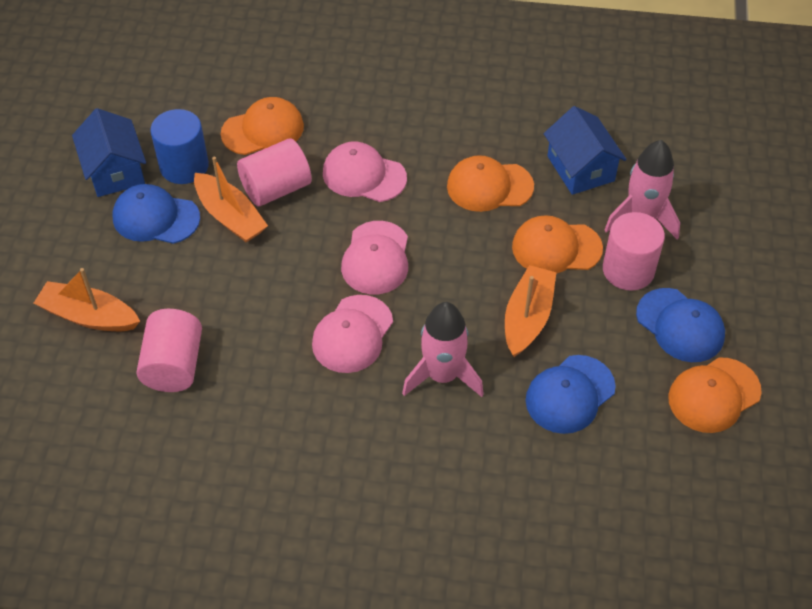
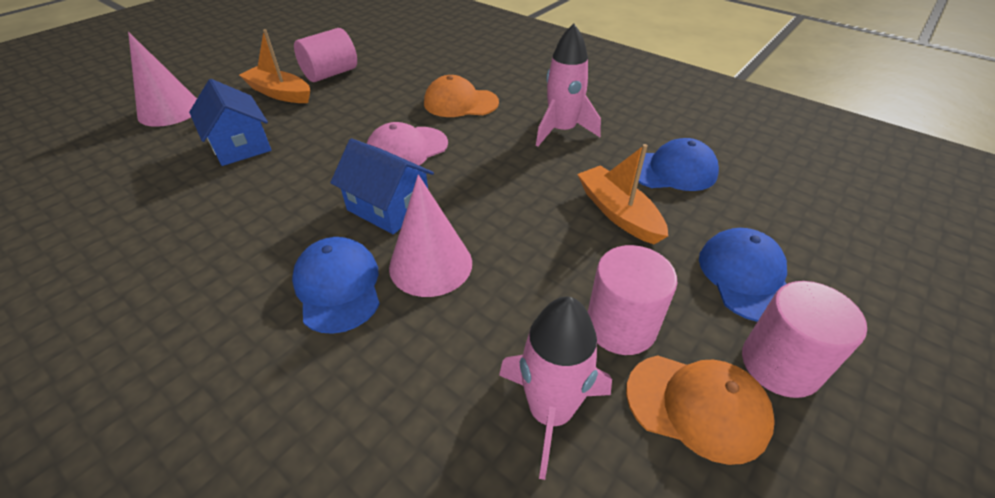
blue cylinder: 1 -> 0
orange boat: 3 -> 2
orange cap: 4 -> 2
pink cap: 3 -> 1
pink cone: 0 -> 2

